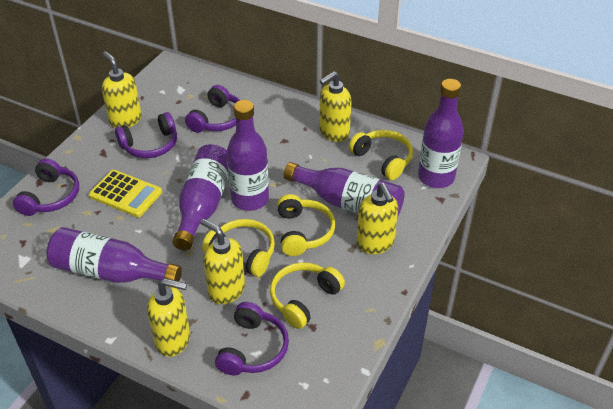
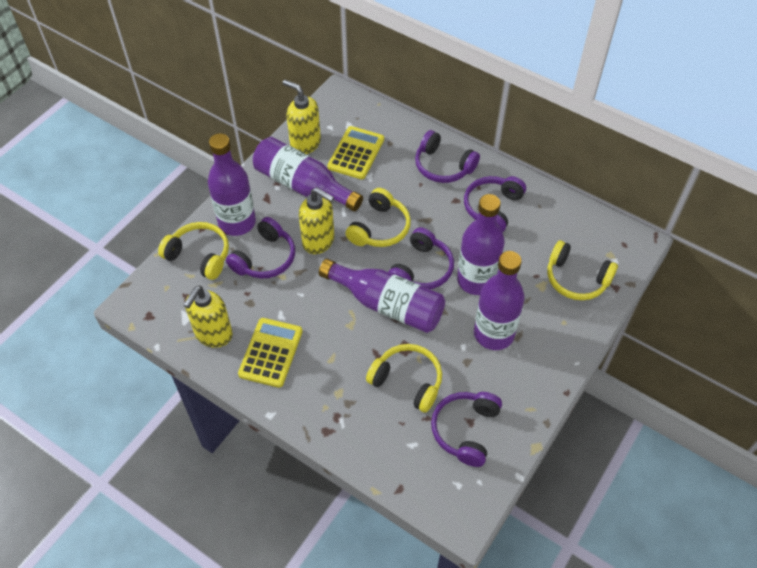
purple headphones: 4 -> 5
yellow calculator: 1 -> 2
yellow soap dispenser: 5 -> 3

